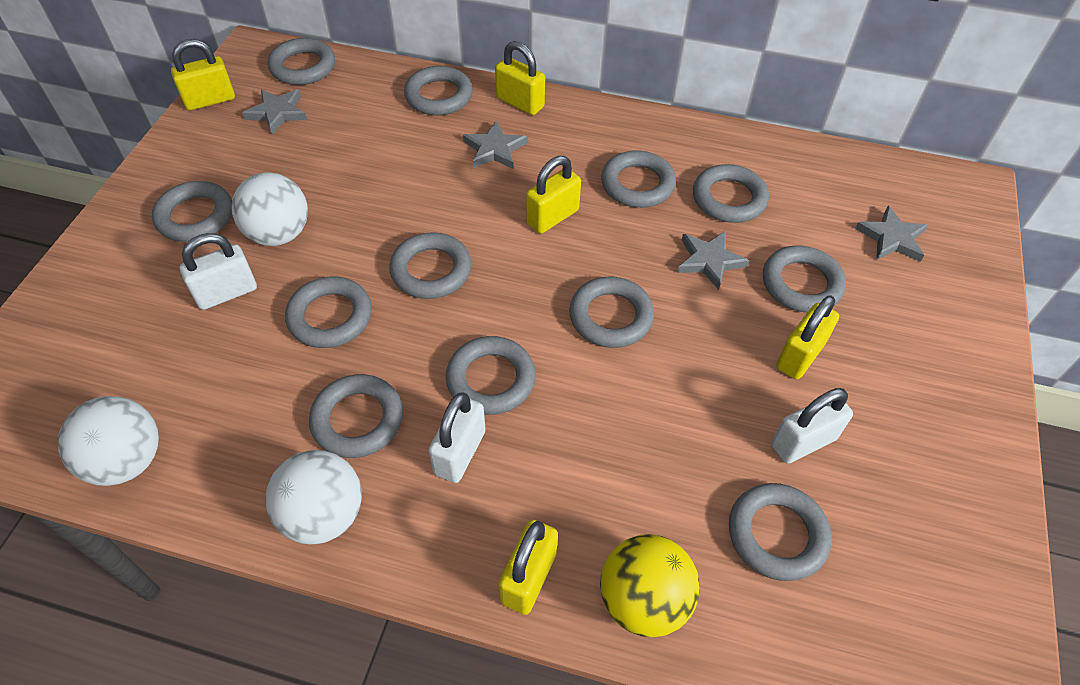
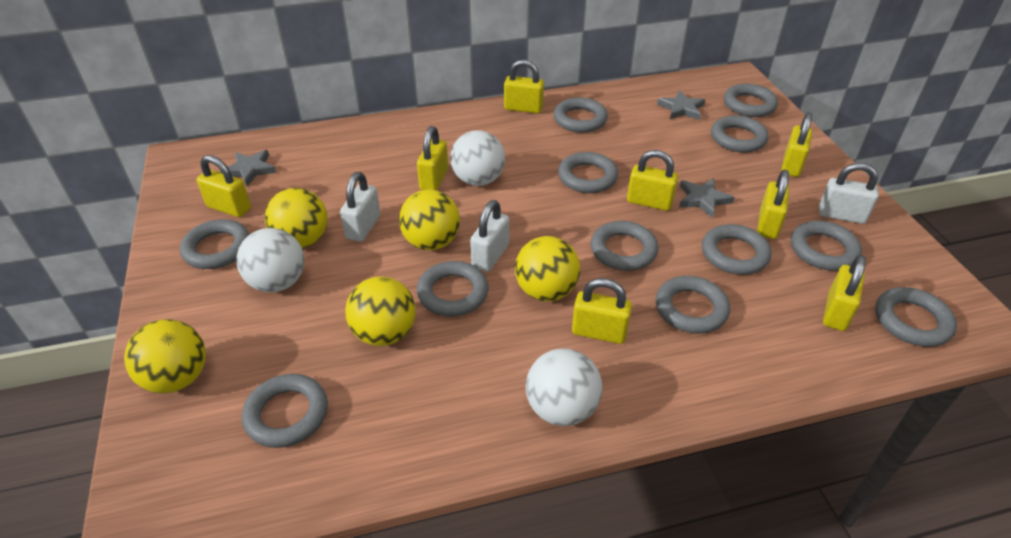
grey star: 4 -> 3
yellow ball: 1 -> 5
yellow padlock: 5 -> 8

